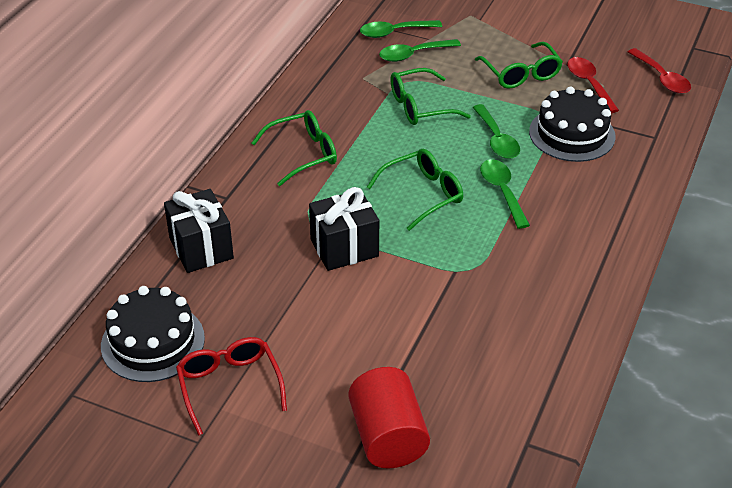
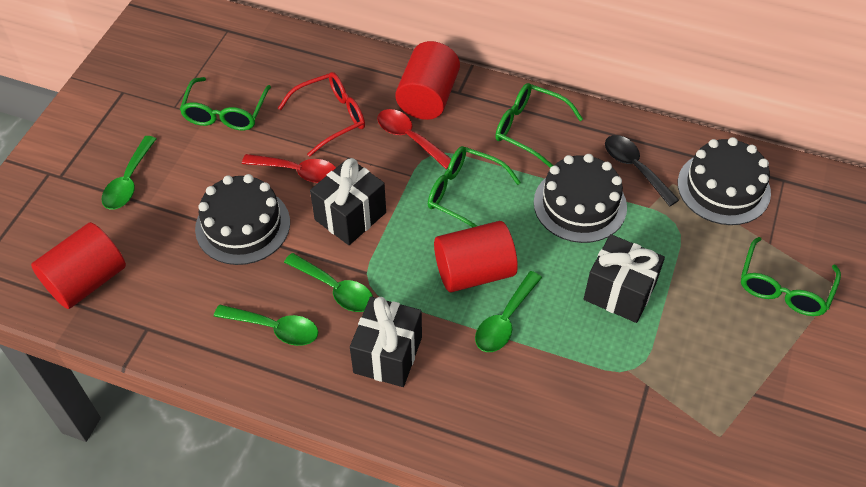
black cake: 2 -> 3
black gift: 2 -> 3
black spoon: 0 -> 1
red cylinder: 1 -> 3

